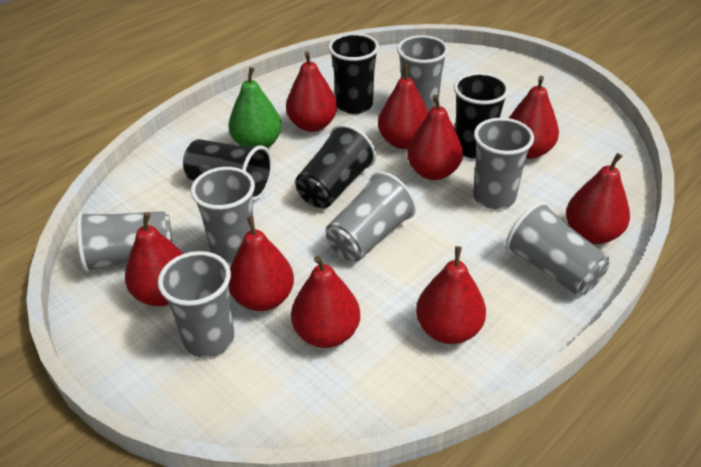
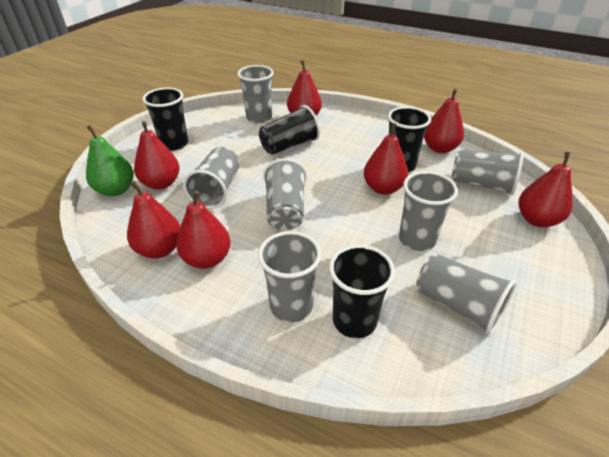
red pear: 9 -> 7

